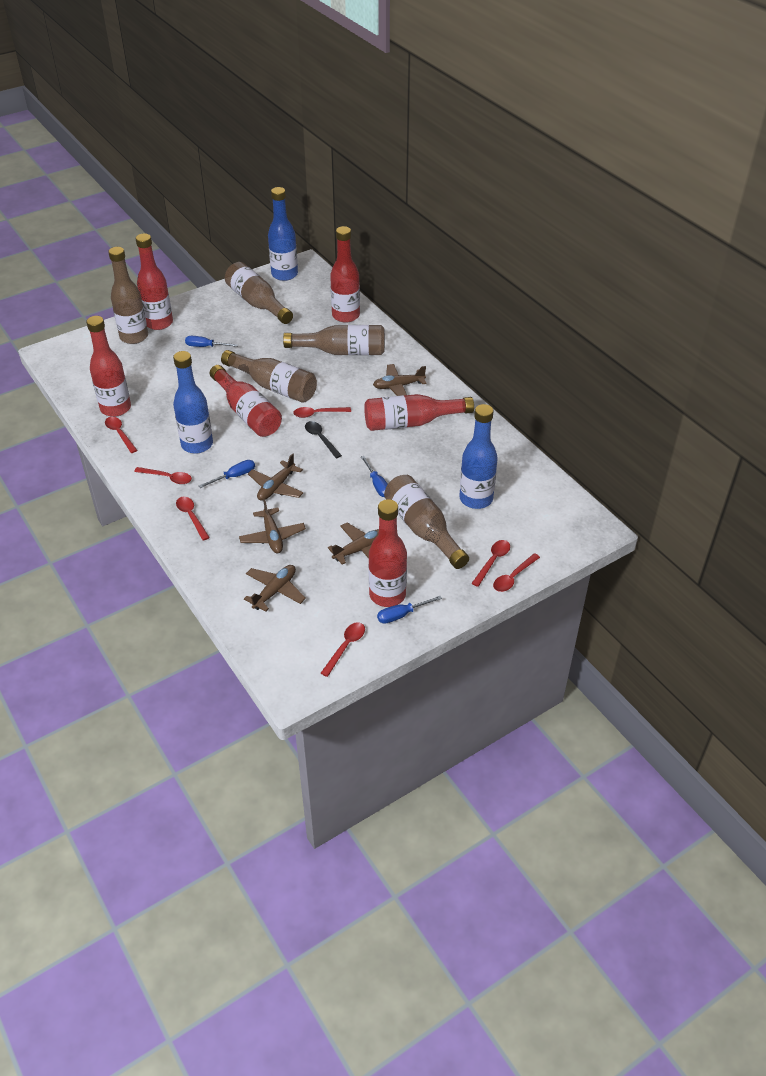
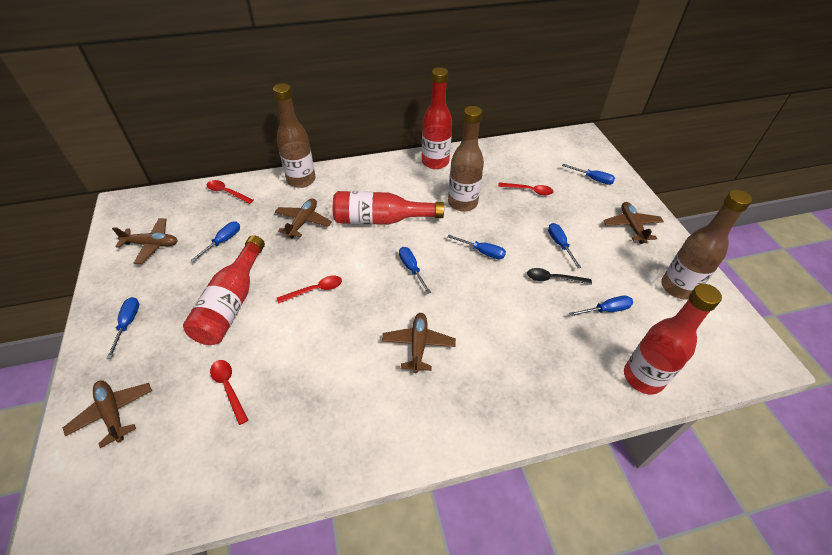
blue bottle: 3 -> 0
blue screwdriver: 4 -> 7
brown bottle: 5 -> 3
red bottle: 6 -> 4
red spoon: 7 -> 4

